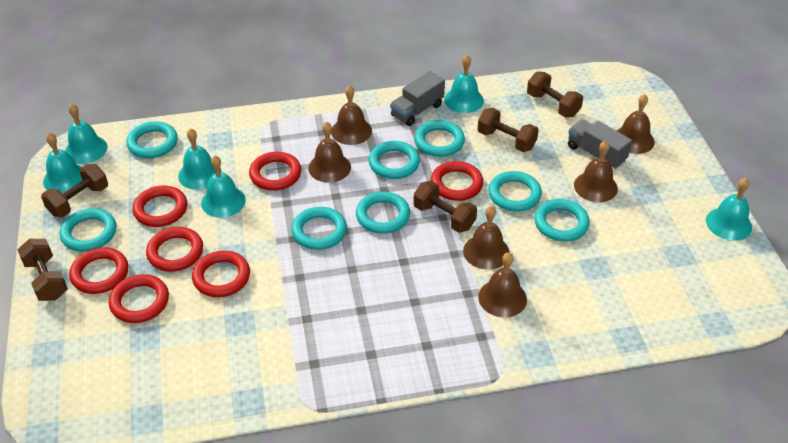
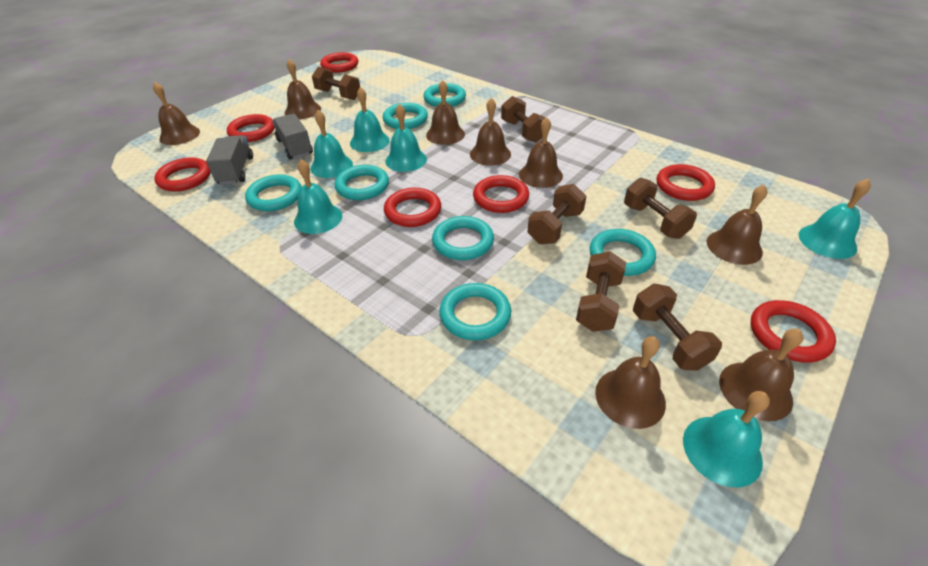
brown bell: 6 -> 8
brown dumbbell: 5 -> 6
turquoise ring: 8 -> 7

